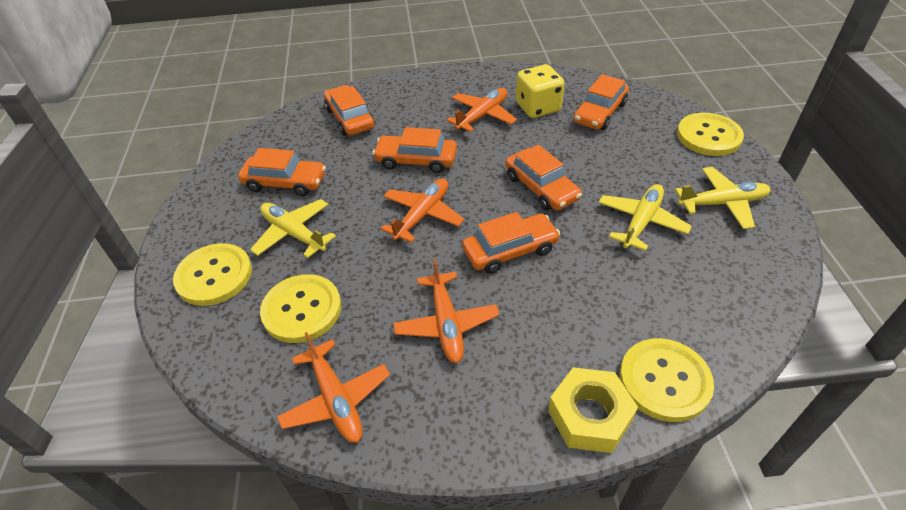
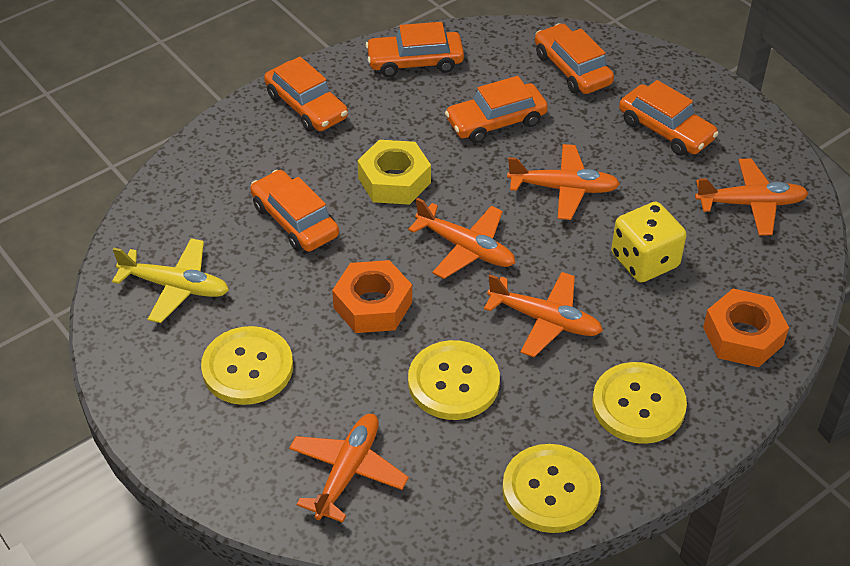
orange nut: 0 -> 2
orange plane: 4 -> 5
yellow plane: 3 -> 1

